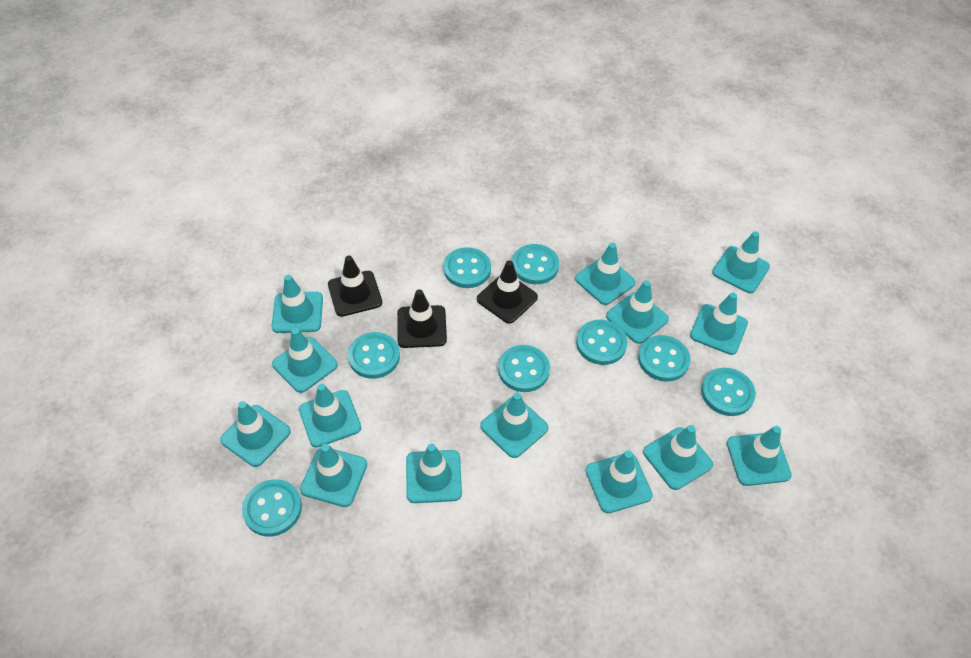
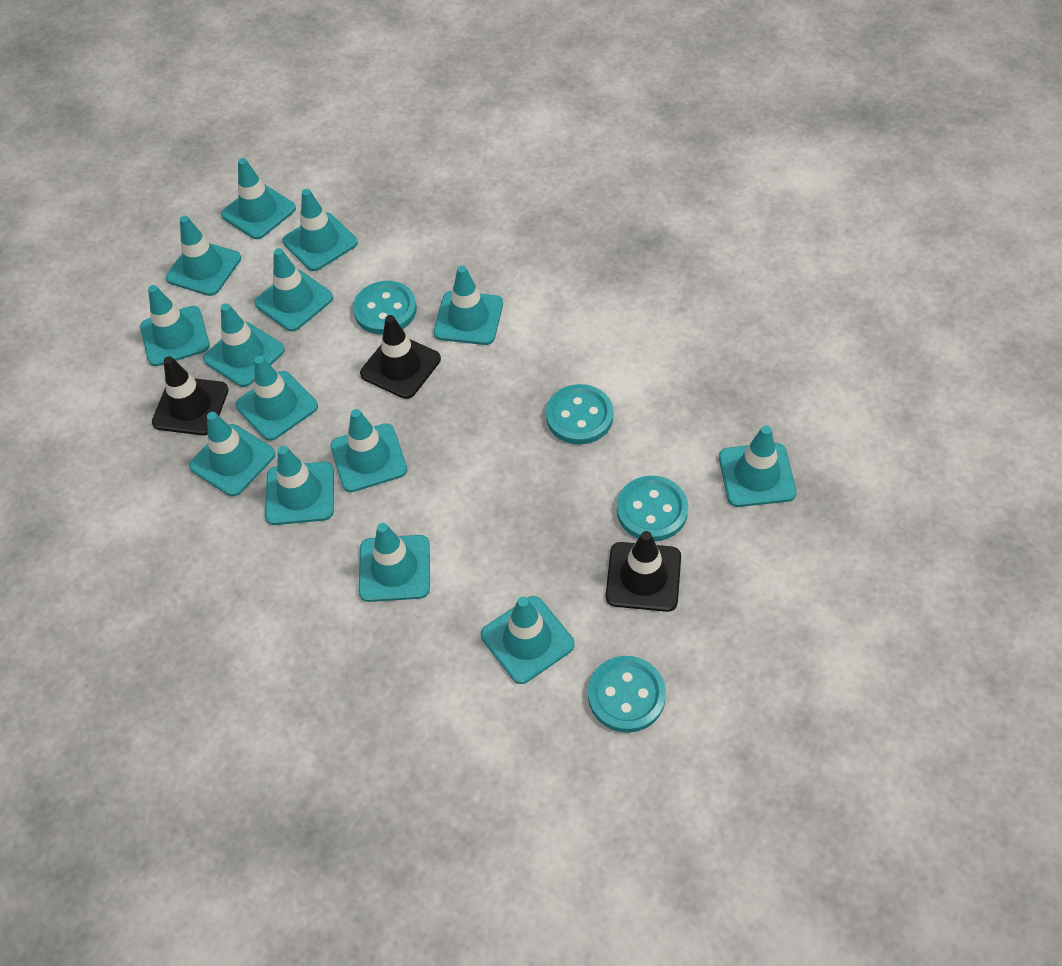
turquoise button: 8 -> 4

